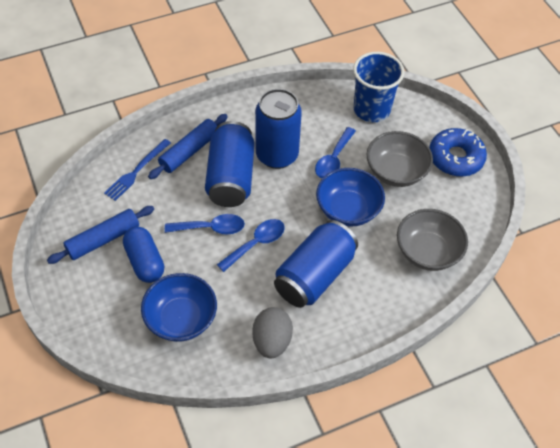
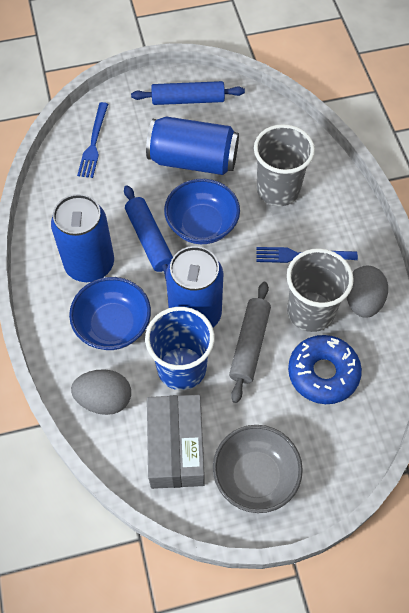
blue capsule: 1 -> 0
blue fork: 1 -> 2
blue spoon: 3 -> 0
grey bowl: 2 -> 1
grey box: 0 -> 1
grey cup: 0 -> 2
grey egg: 1 -> 2
grey rolling pin: 0 -> 1

